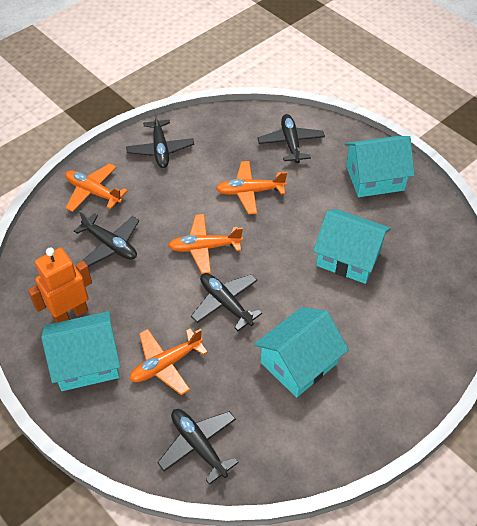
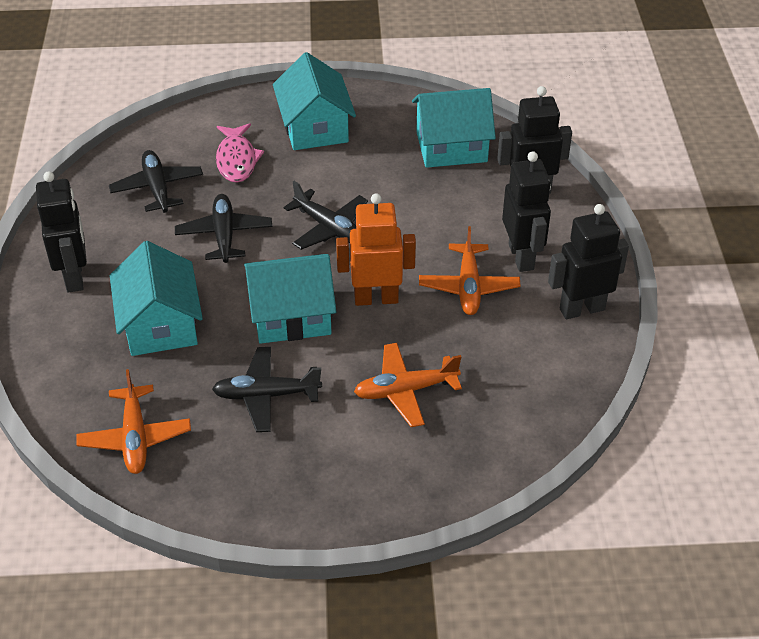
black plane: 5 -> 4
black robot: 0 -> 4
orange plane: 4 -> 3
pink fish: 0 -> 1

